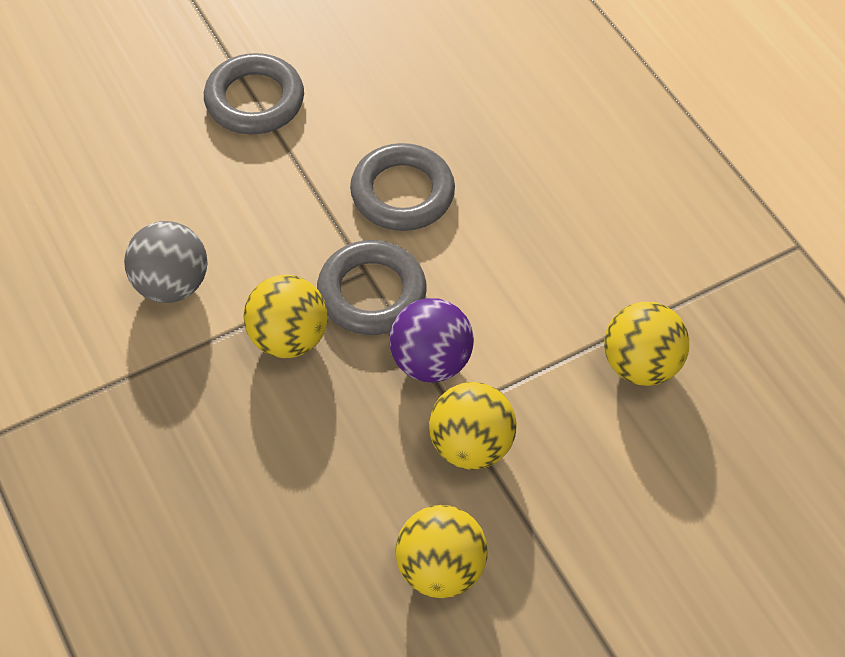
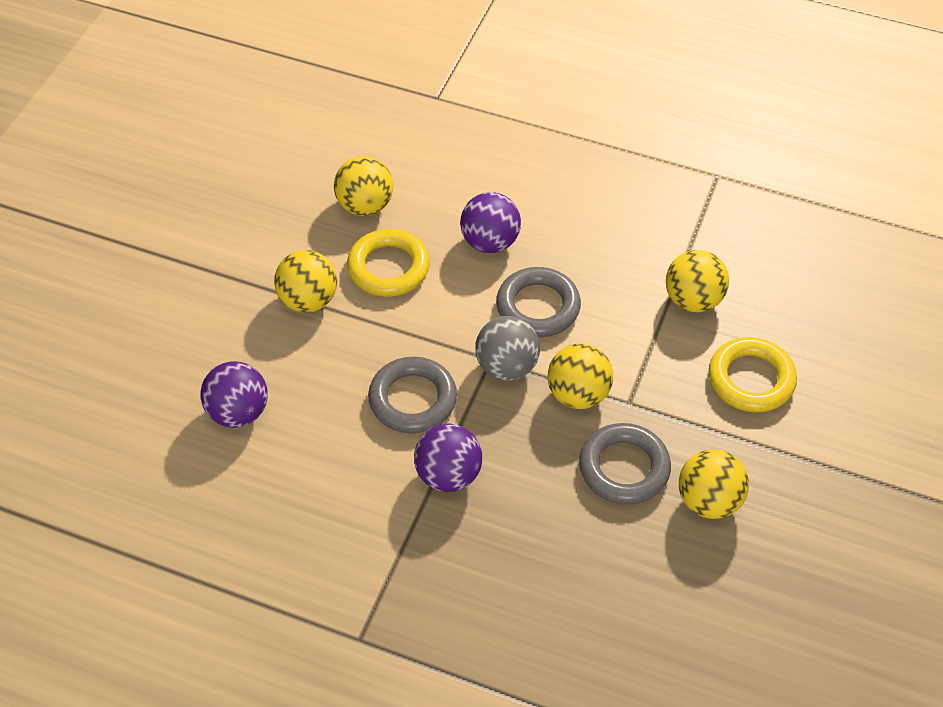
purple ball: 1 -> 3
yellow ball: 4 -> 5
yellow ring: 0 -> 2

